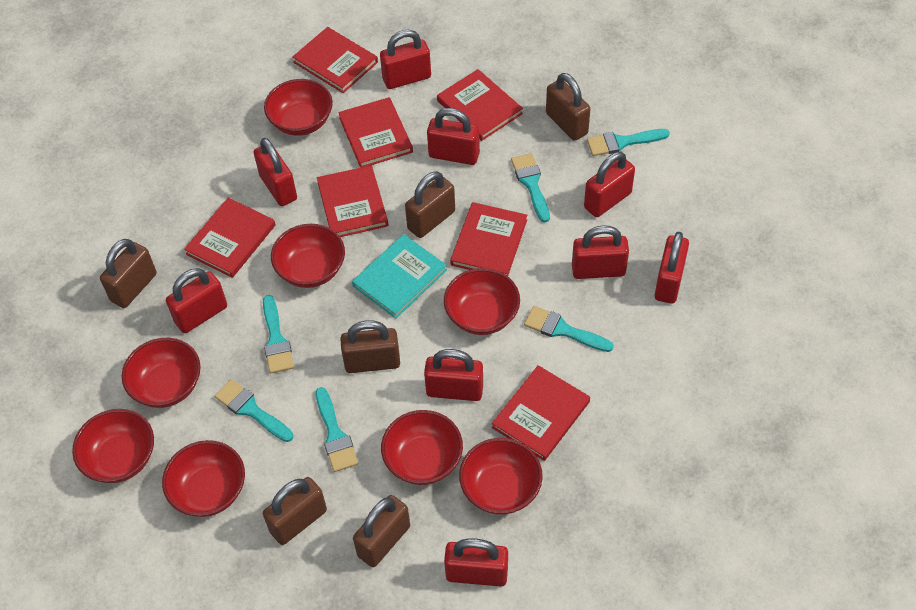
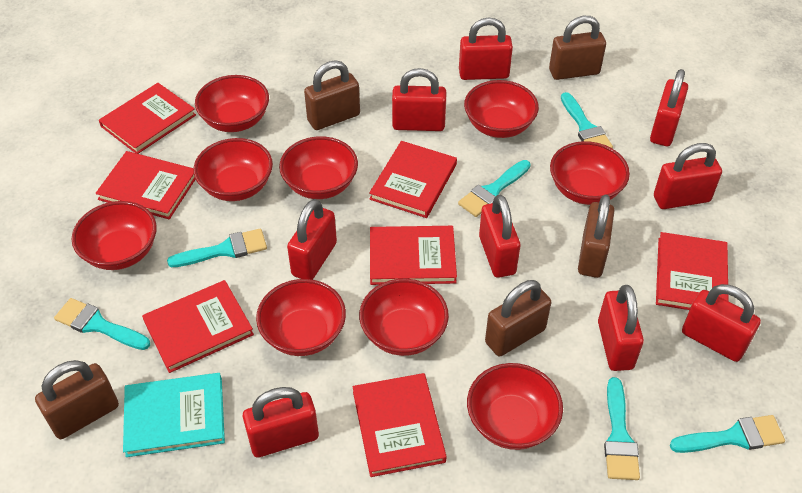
brown padlock: 6 -> 5
red bowl: 8 -> 9

